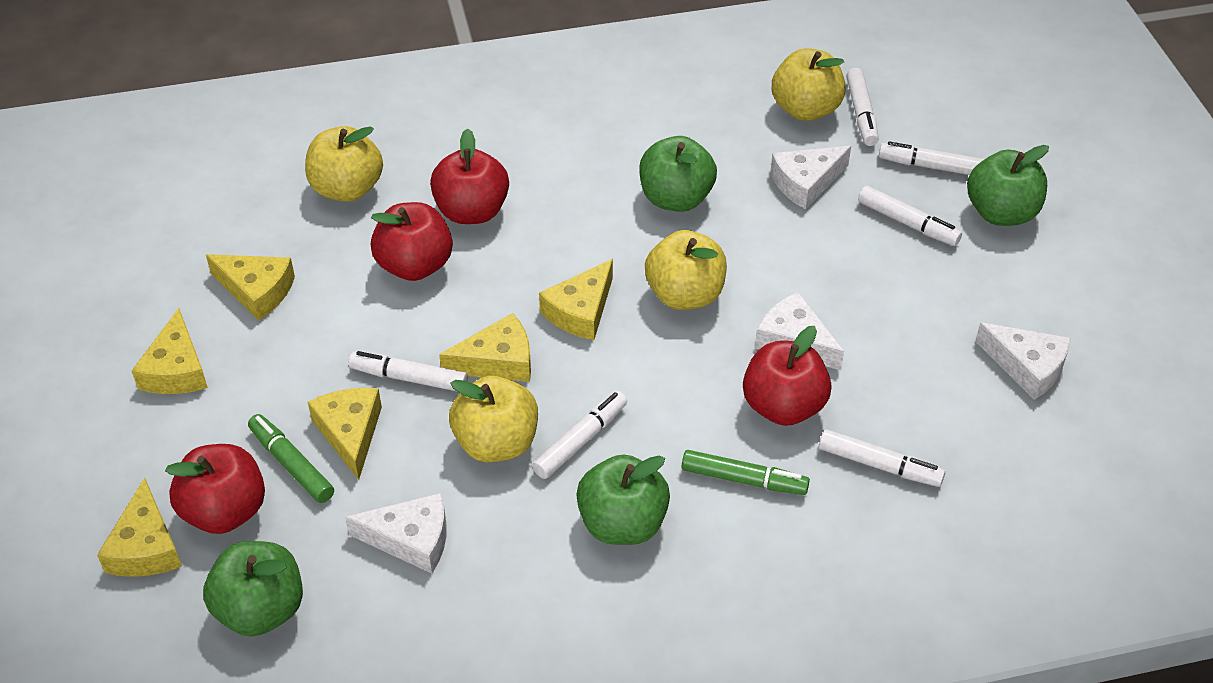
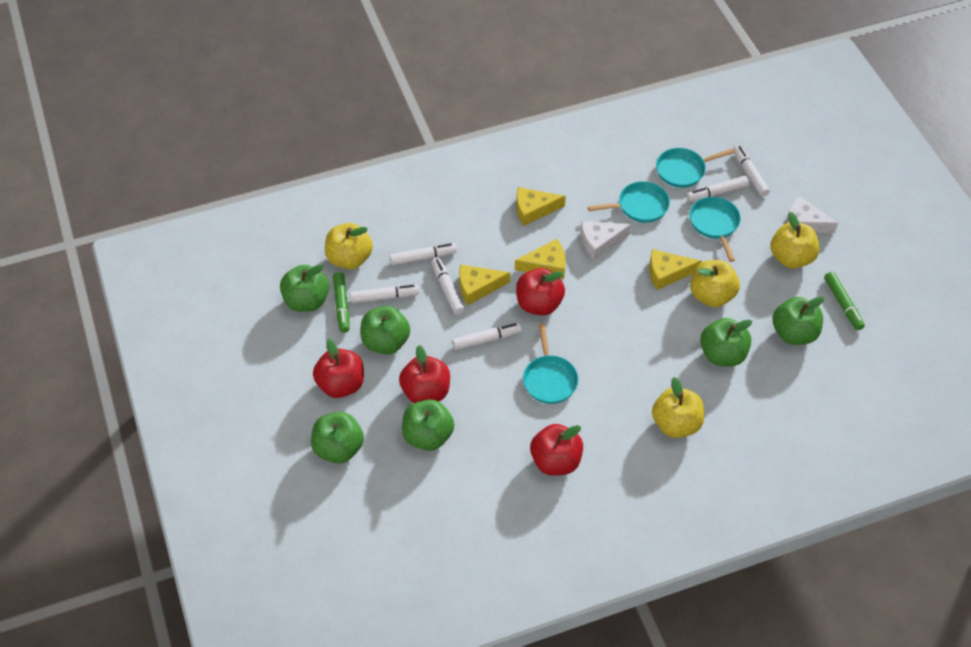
green apple: 4 -> 6
turquoise pan: 0 -> 4
white cheese: 4 -> 2
yellow cheese: 6 -> 4

